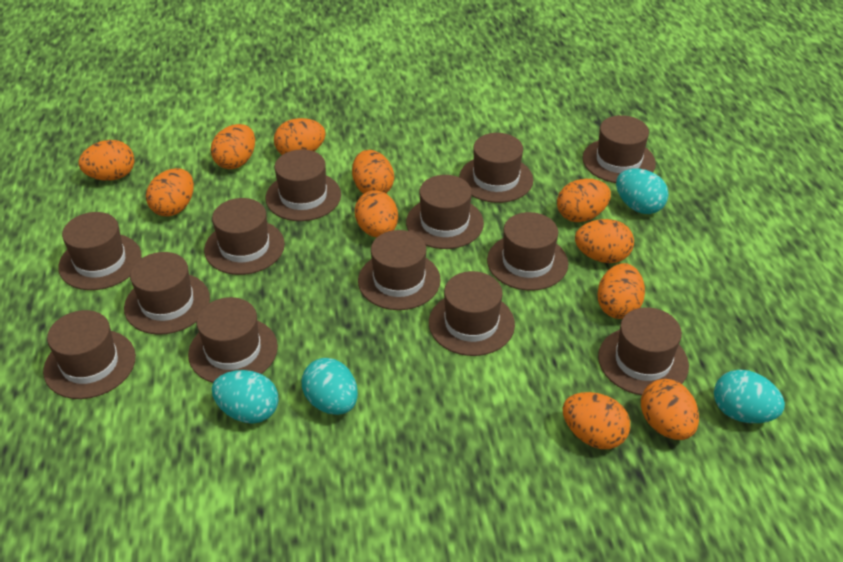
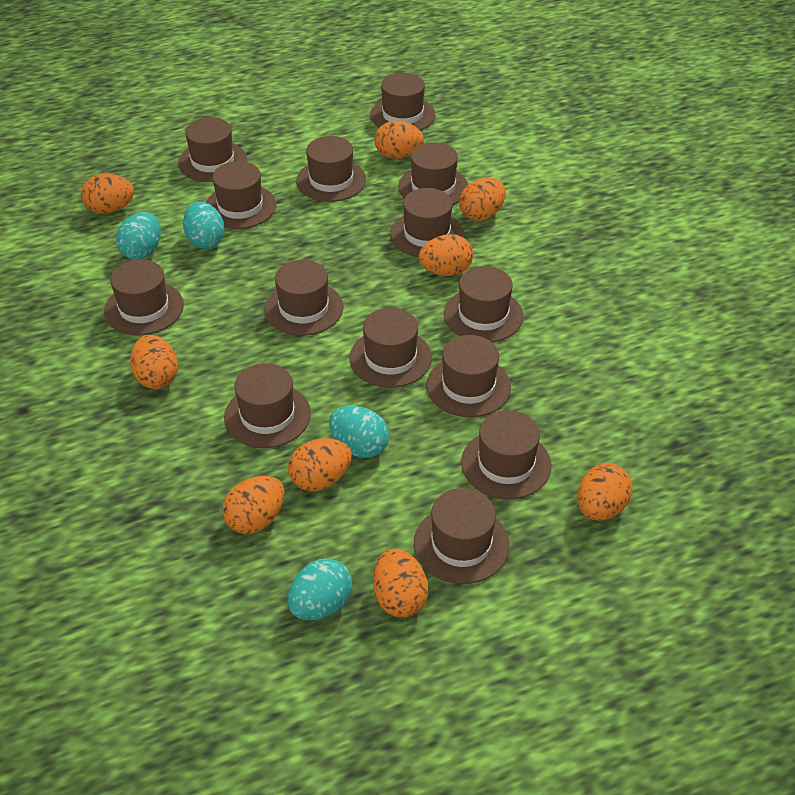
brown hat: 13 -> 14
orange egg: 11 -> 9

